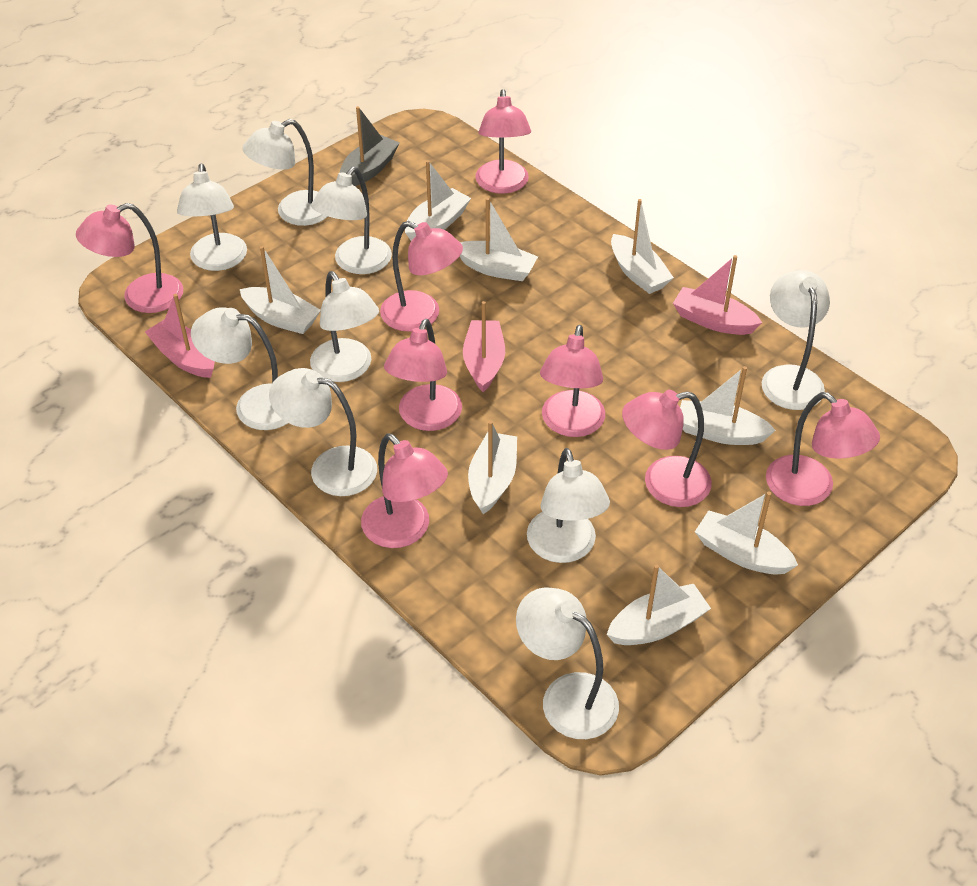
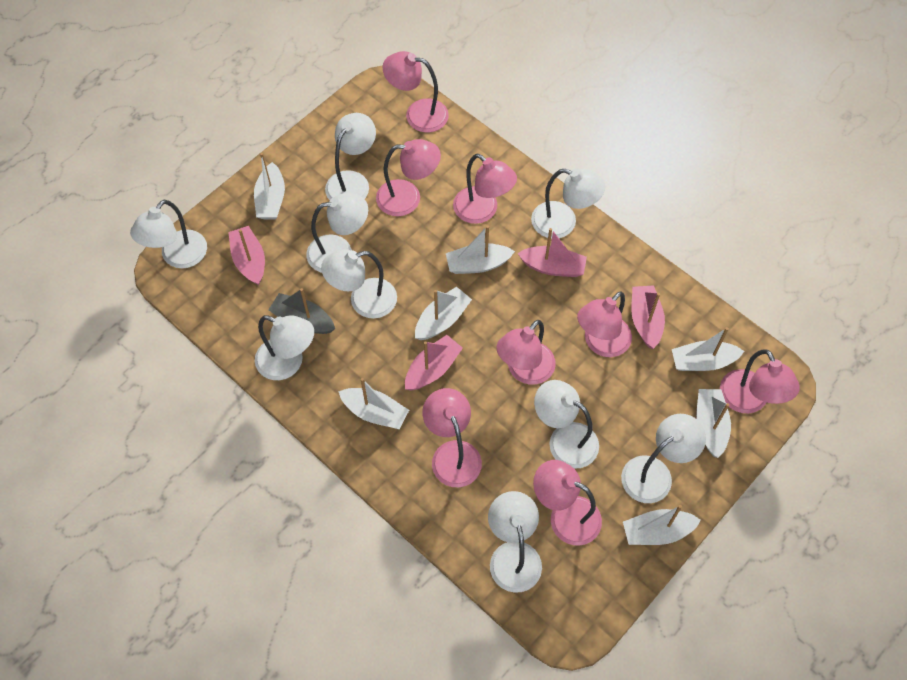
pink boat: 3 -> 4
white boat: 8 -> 7

